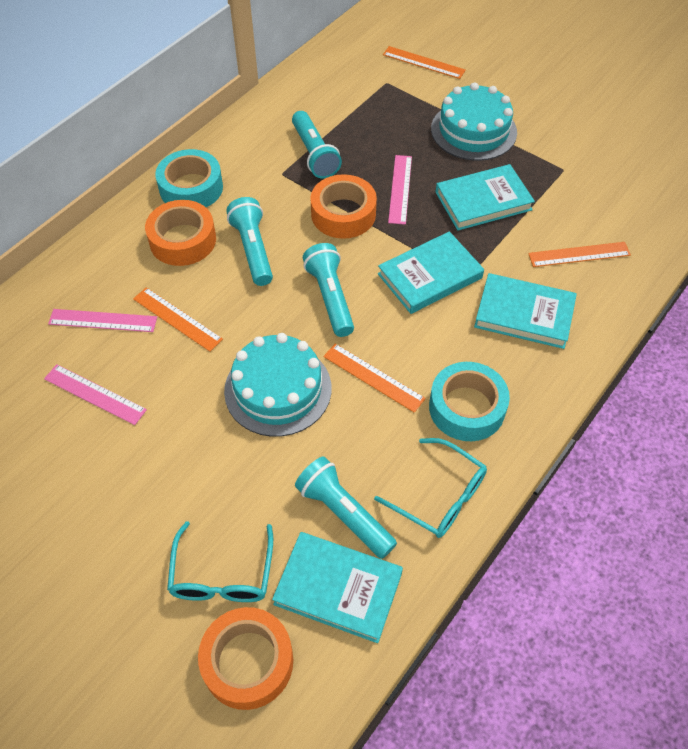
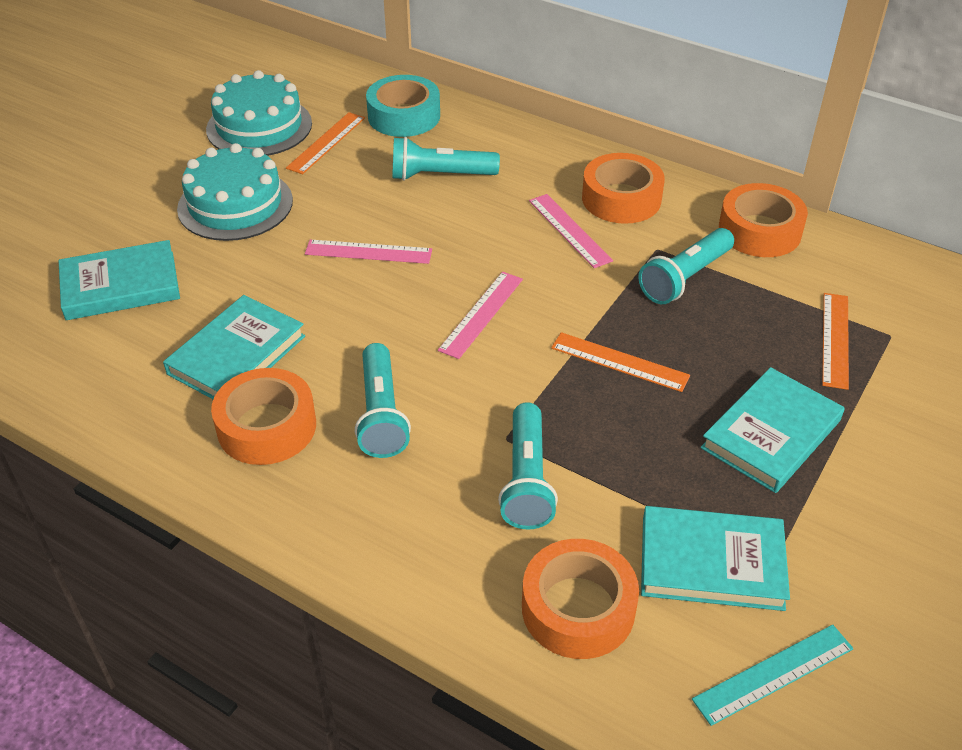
orange ruler: 4 -> 3
orange tape: 3 -> 4
turquoise glasses: 2 -> 0
turquoise ruler: 0 -> 1
turquoise tape: 2 -> 1

